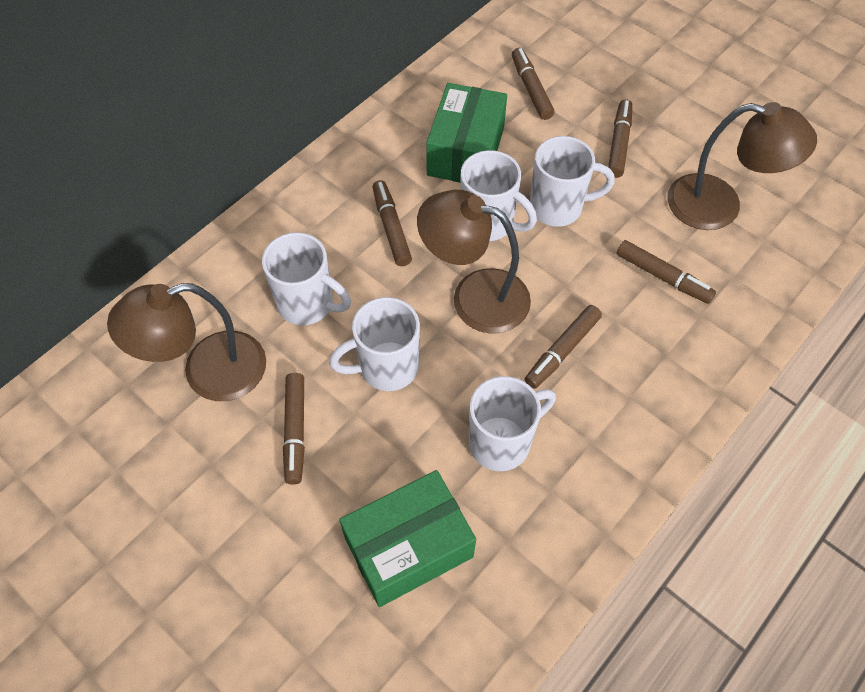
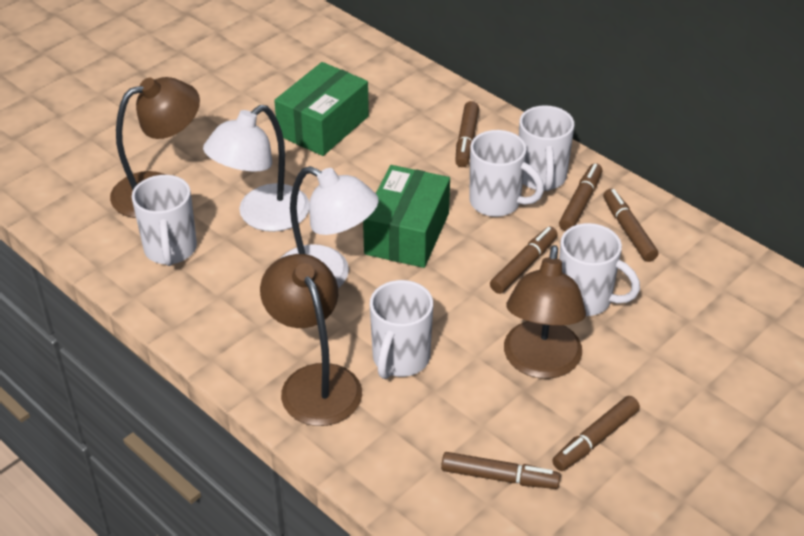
white lamp: 0 -> 2

